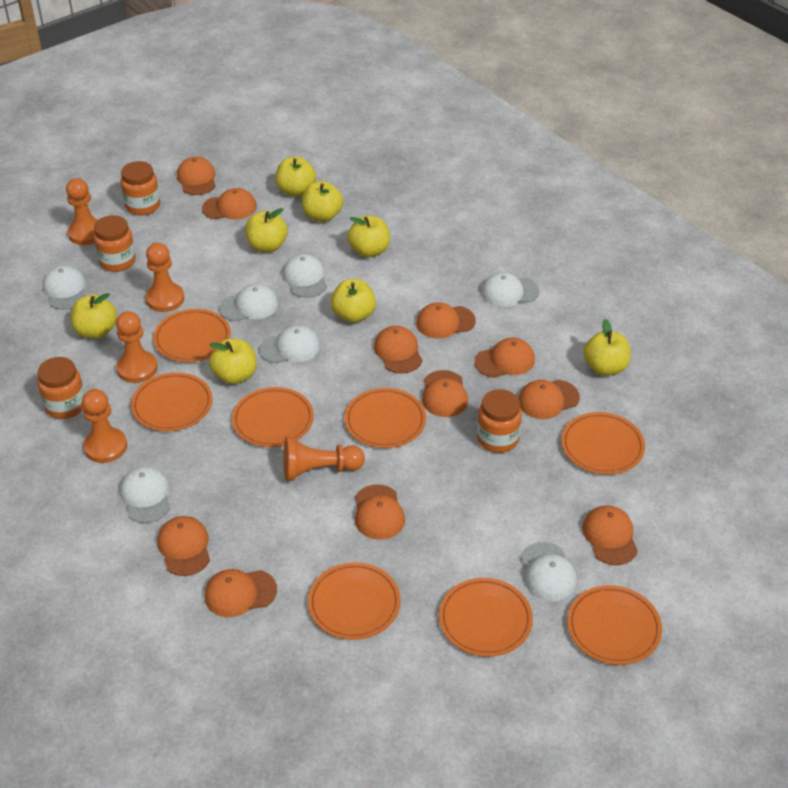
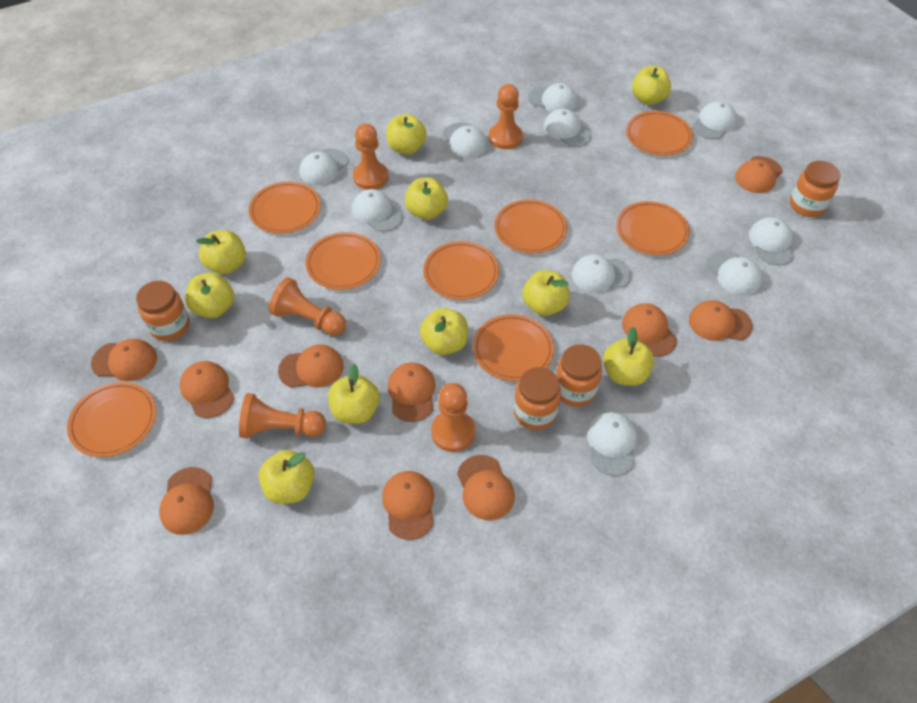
orange cap: 11 -> 10
white cap: 7 -> 10
yellow apple: 8 -> 10

